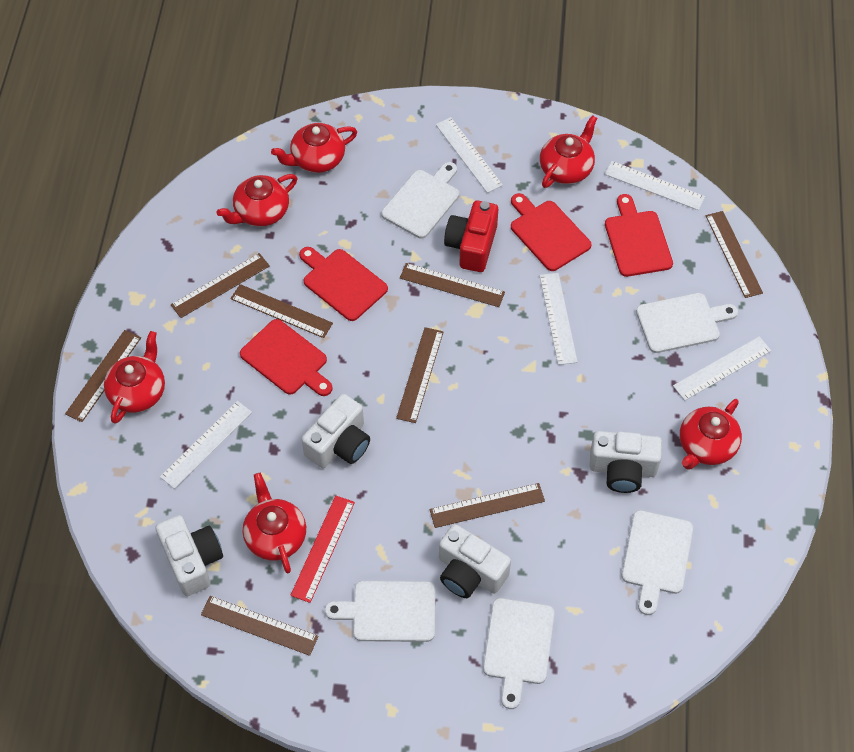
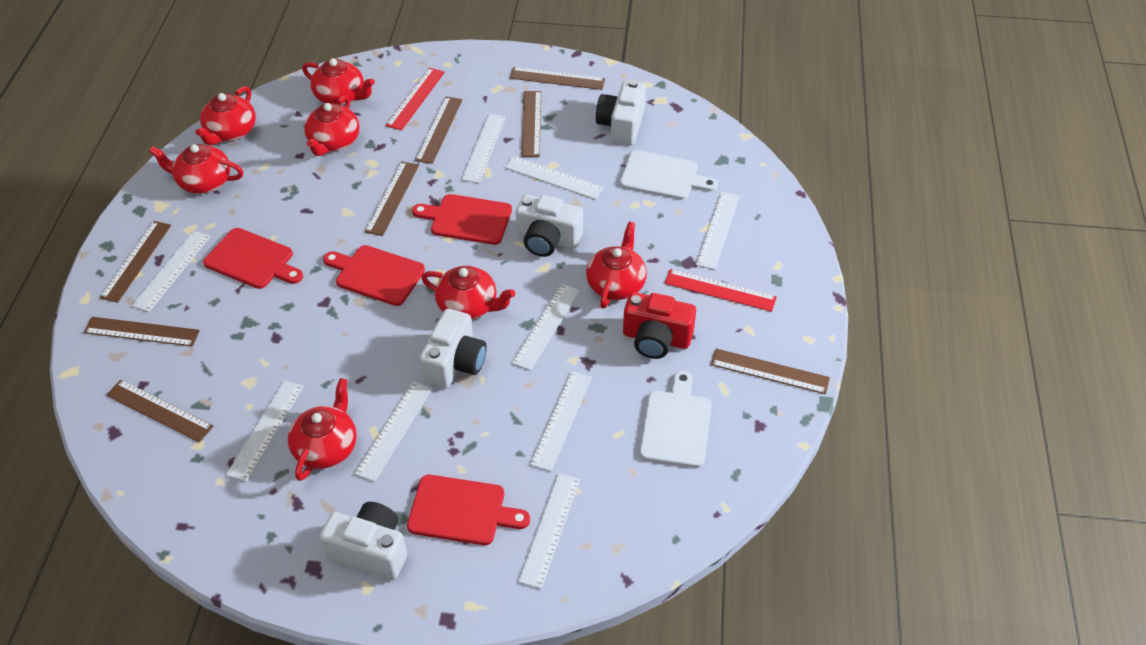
red ruler: 1 -> 2
red teapot: 6 -> 7
white cutting board: 5 -> 2
white ruler: 5 -> 9

